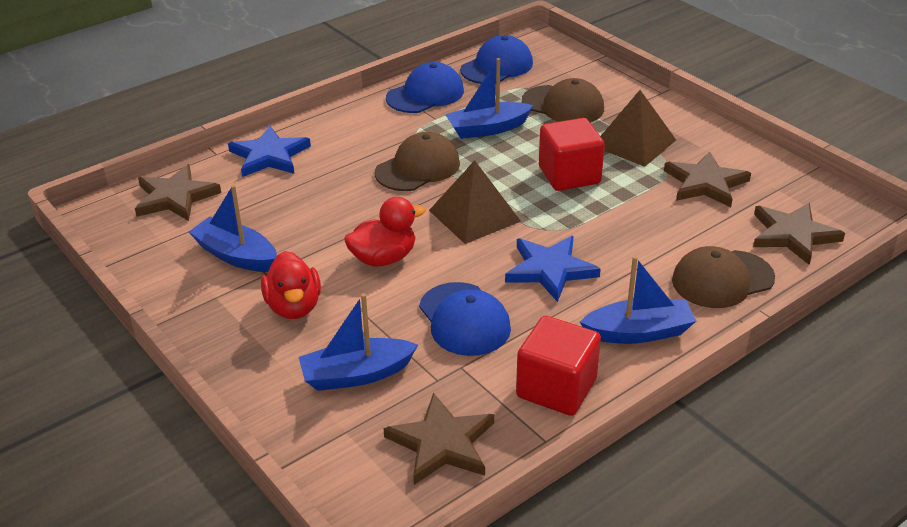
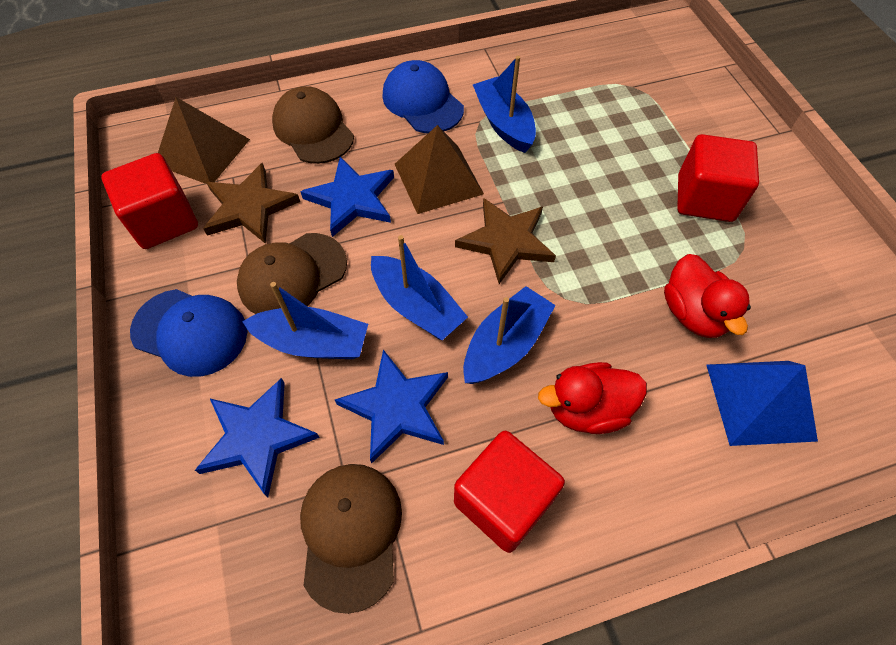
blue cap: 3 -> 2
blue pyramid: 0 -> 1
blue star: 2 -> 3
brown star: 4 -> 2
red cube: 2 -> 3

